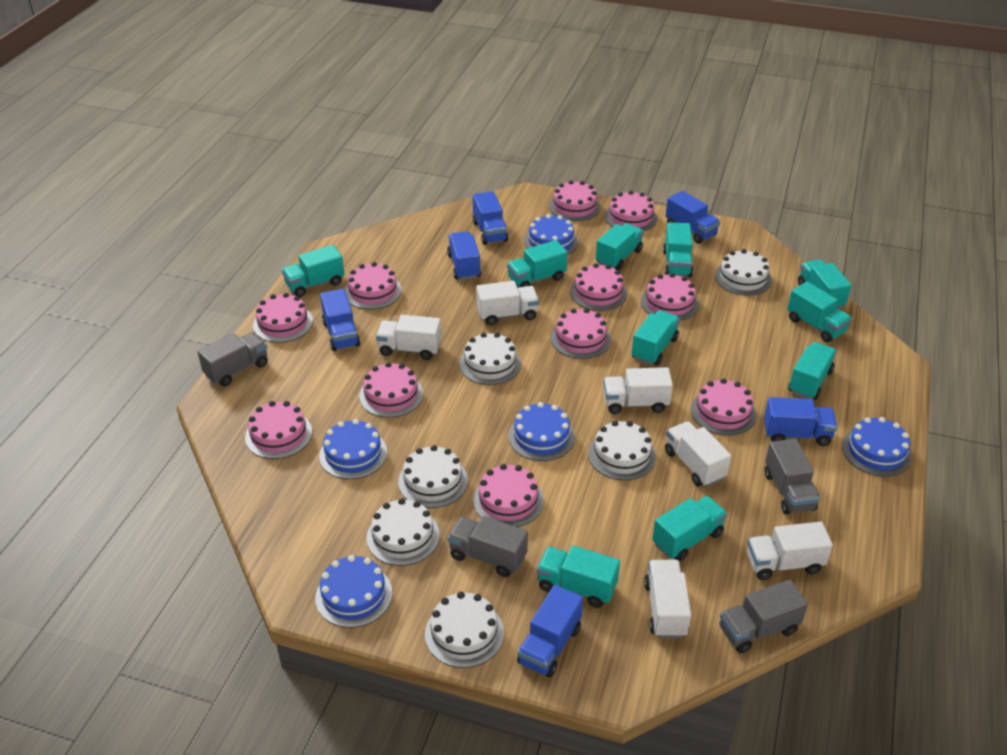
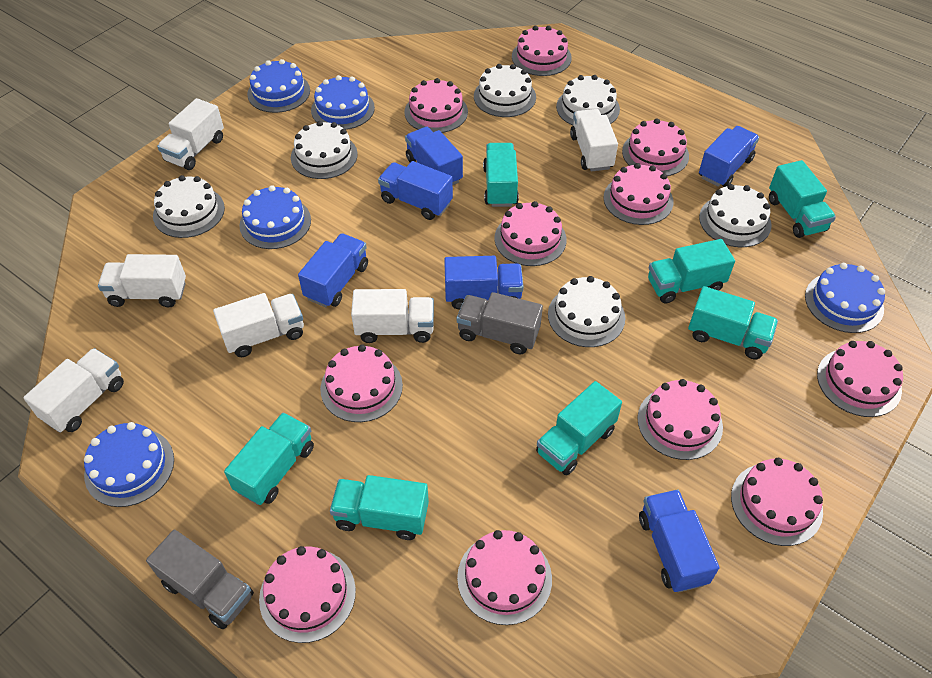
grey truck: 4 -> 2
turquoise truck: 10 -> 7

